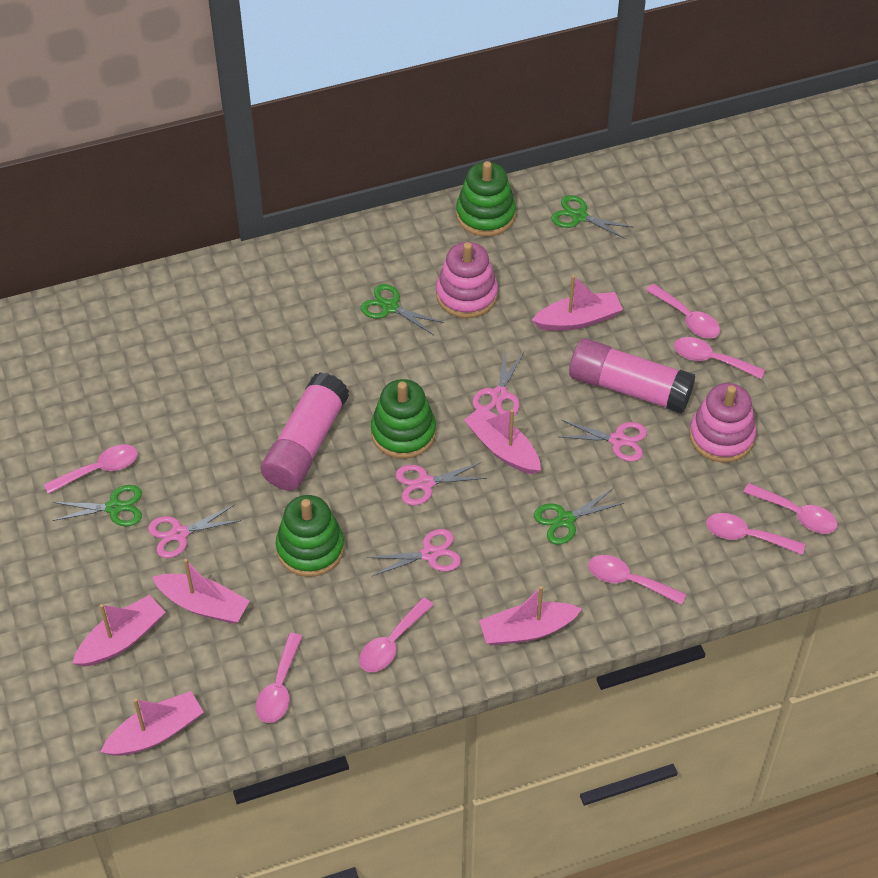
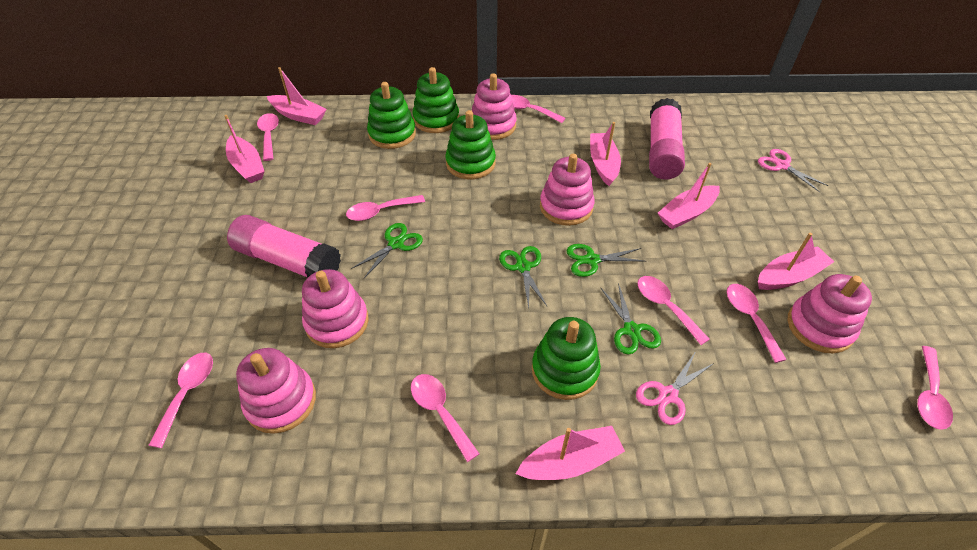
green stacking toy: 3 -> 4
pink scissors: 5 -> 2
pink stacking toy: 2 -> 5

